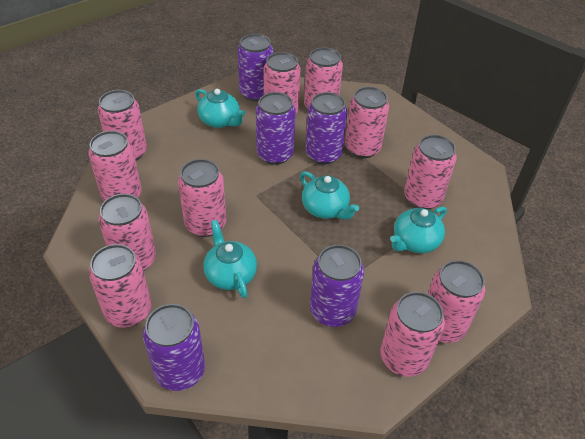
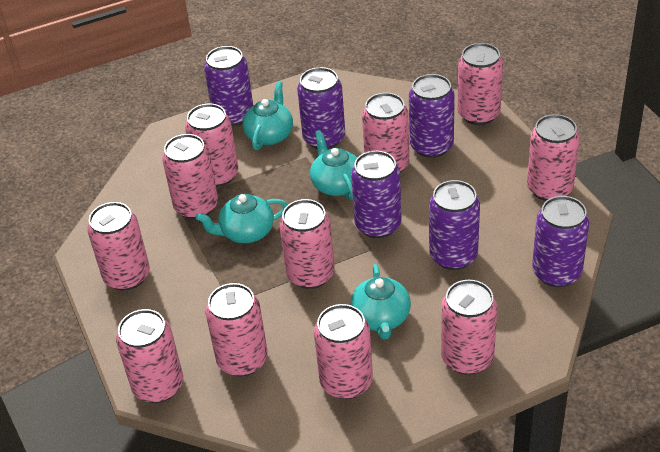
purple can: 5 -> 6

